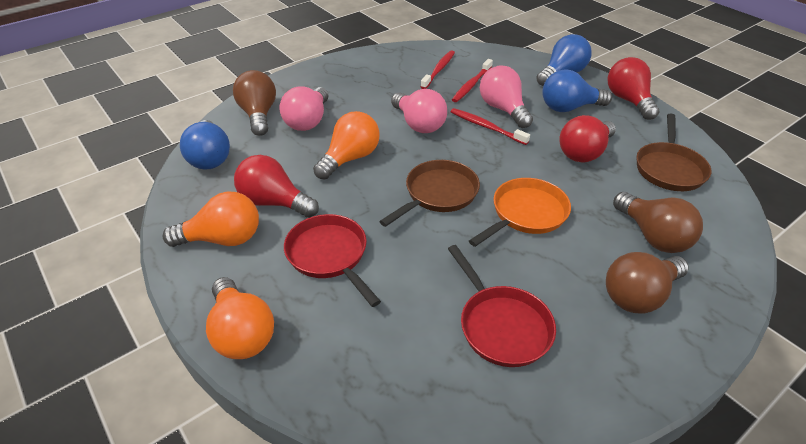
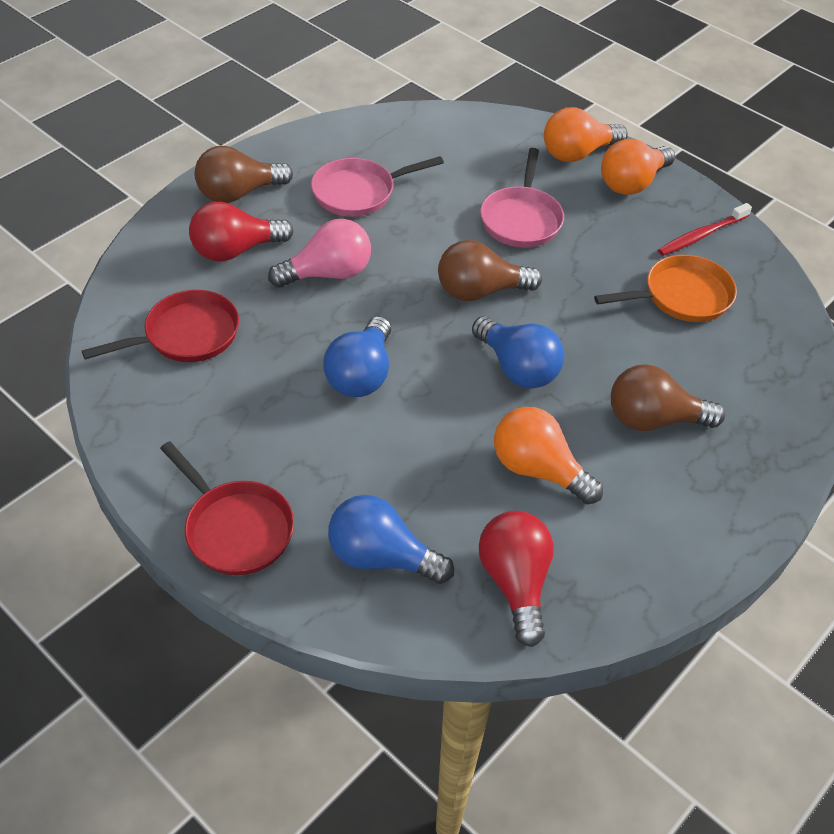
brown pan: 2 -> 0
pink light bulb: 3 -> 1
pink pan: 0 -> 2
red light bulb: 3 -> 2
red toothbrush: 3 -> 1

